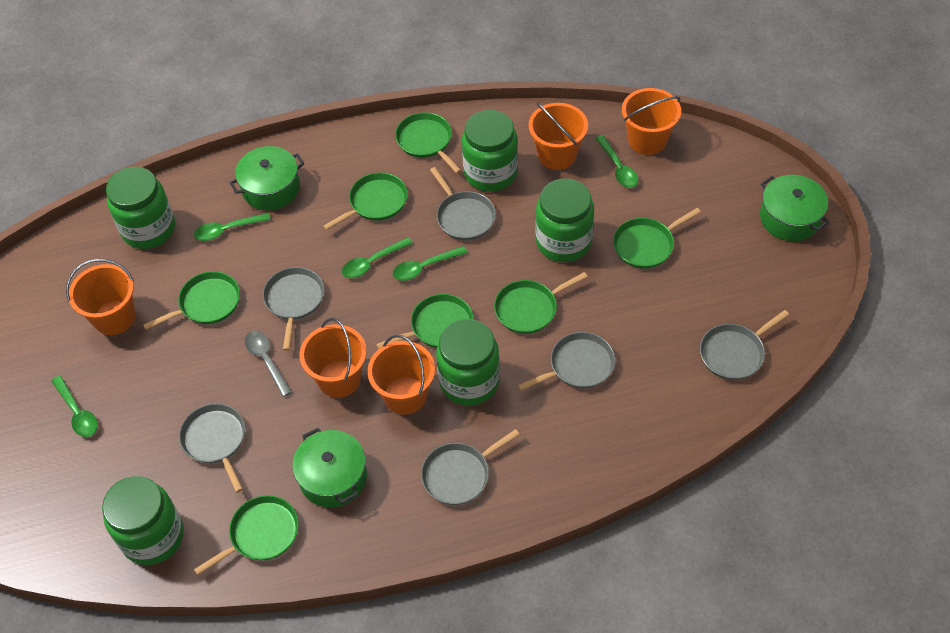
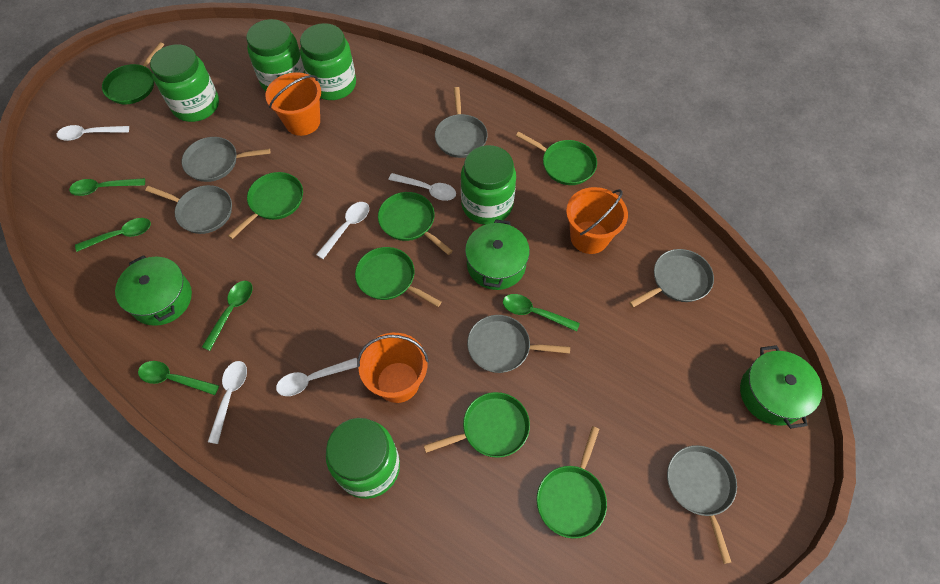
grey spoon: 1 -> 0
orange bucket: 5 -> 3
white spoon: 0 -> 5

